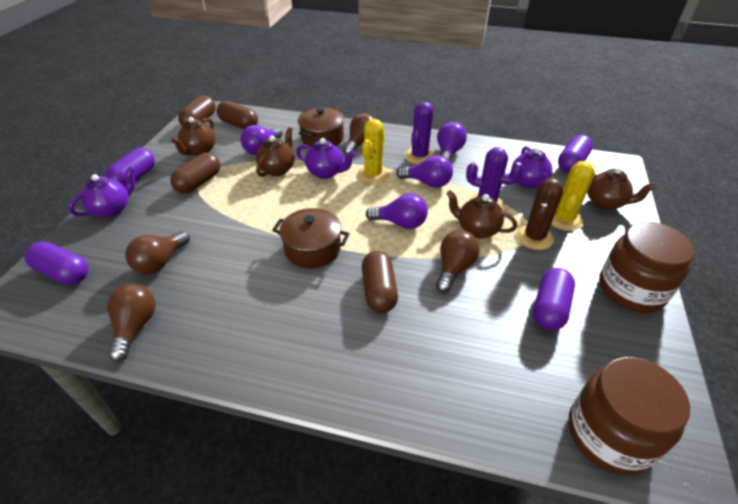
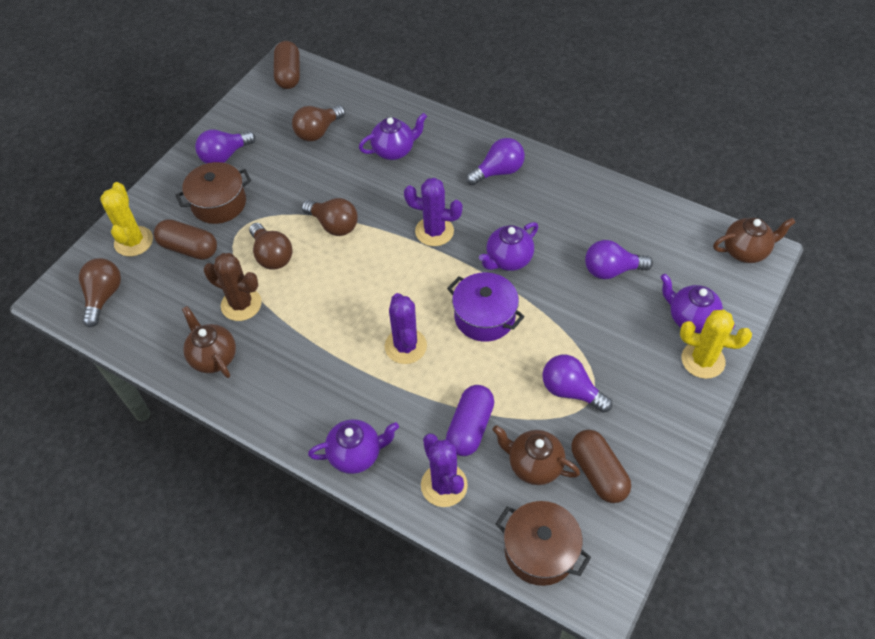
brown capsule: 4 -> 3
brown jar: 2 -> 0
brown teapot: 4 -> 3
purple cactus: 2 -> 3
purple capsule: 4 -> 1
purple pot: 0 -> 1
purple teapot: 3 -> 4

